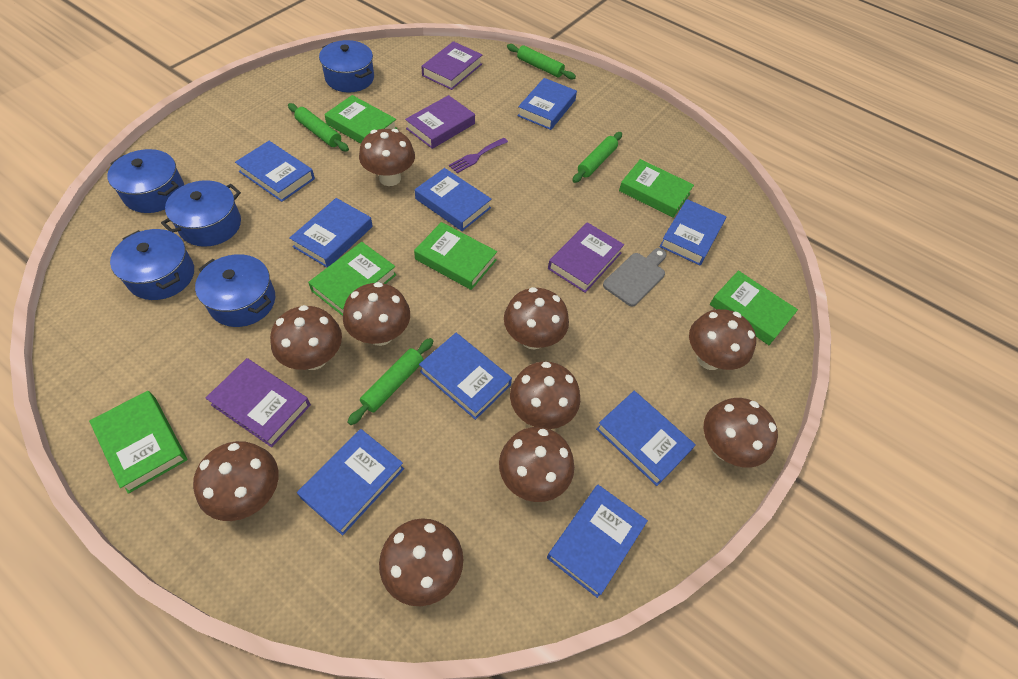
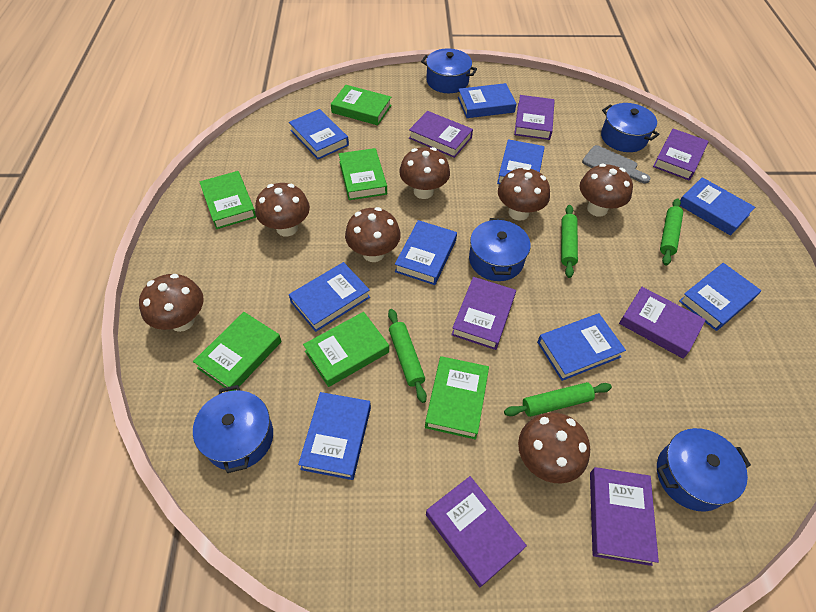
brown mushroom: 10 -> 7
purple book: 4 -> 7
purple fork: 1 -> 0

